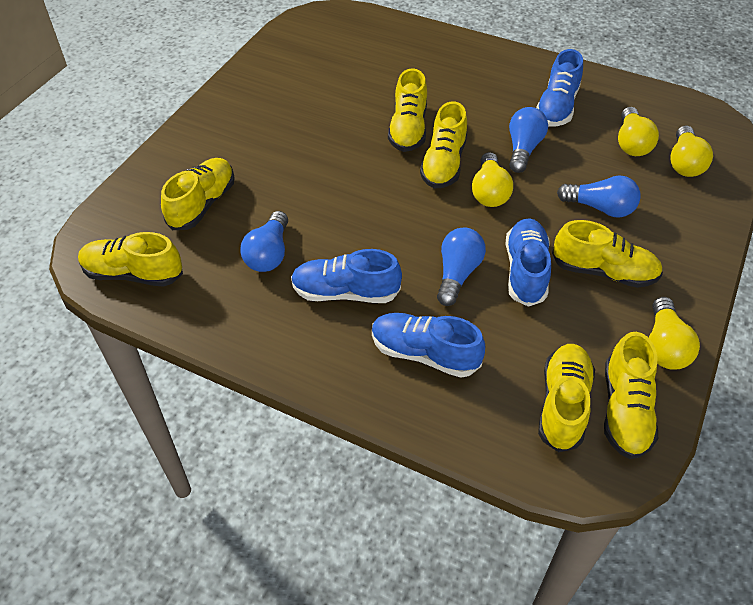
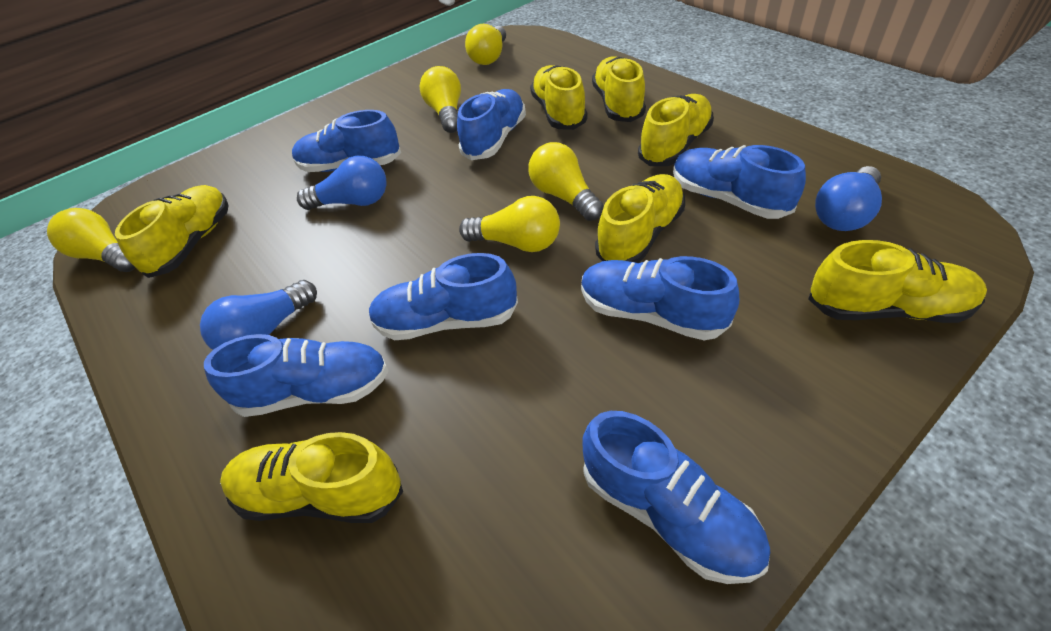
blue light bulb: 4 -> 3
blue shoe: 4 -> 7
yellow light bulb: 4 -> 5

